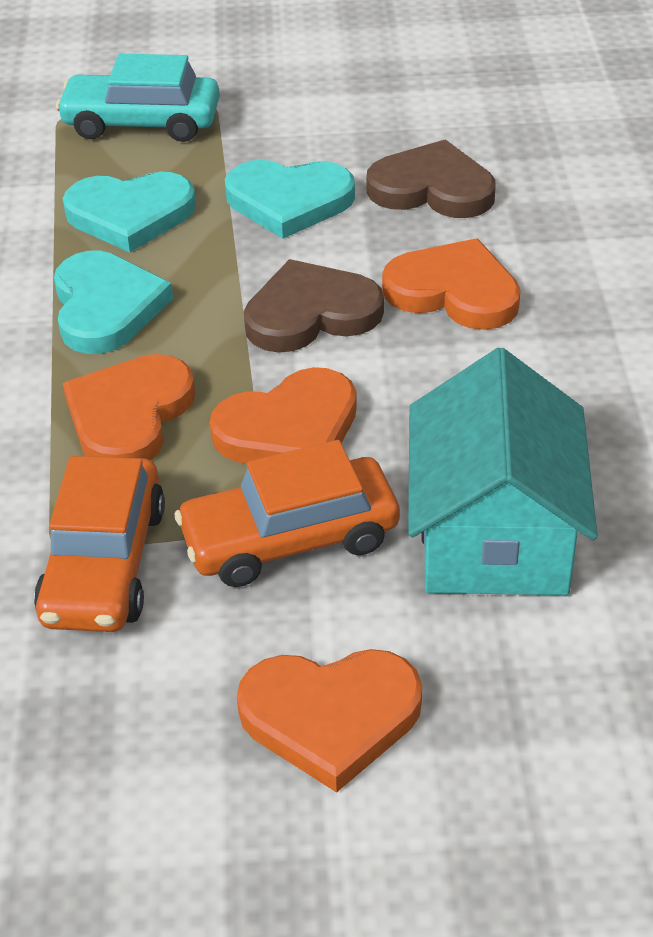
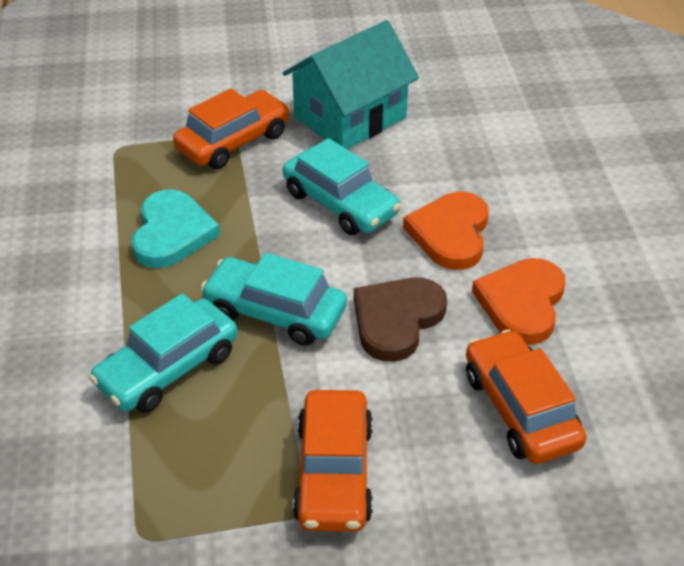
brown heart: 2 -> 1
orange car: 2 -> 3
orange heart: 4 -> 2
turquoise car: 1 -> 3
turquoise heart: 3 -> 1

